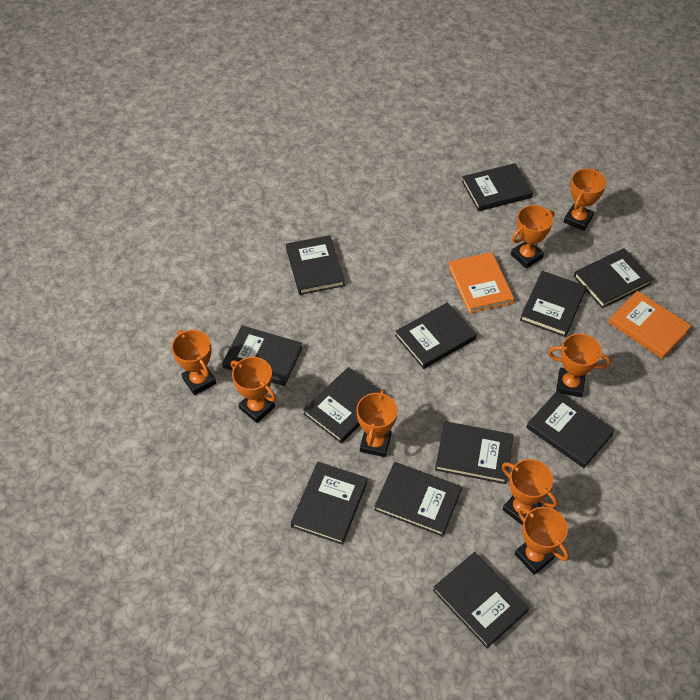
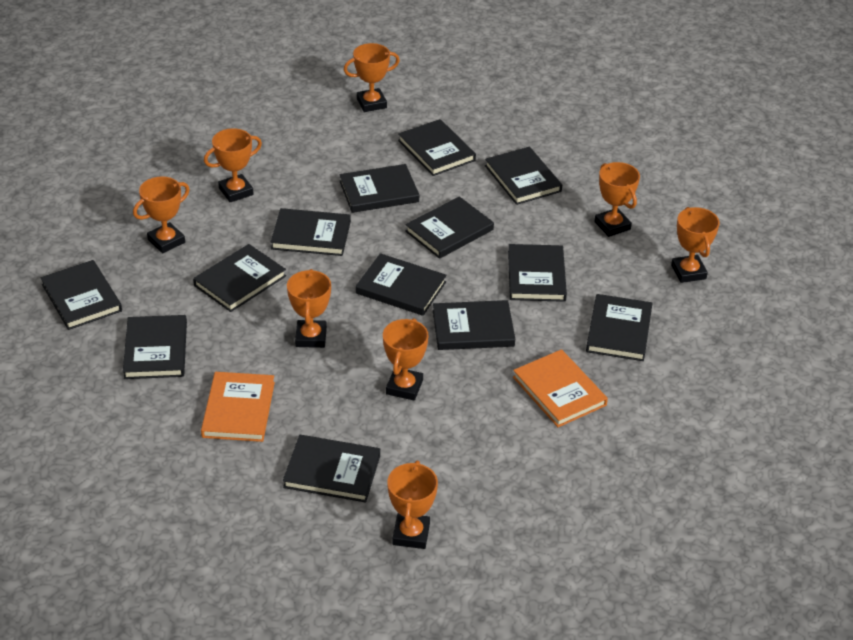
black book: 12 -> 13

